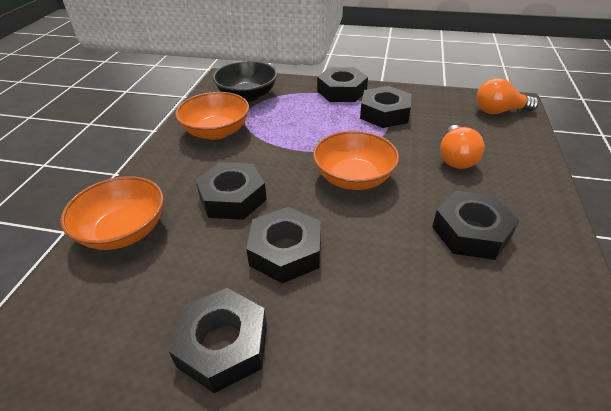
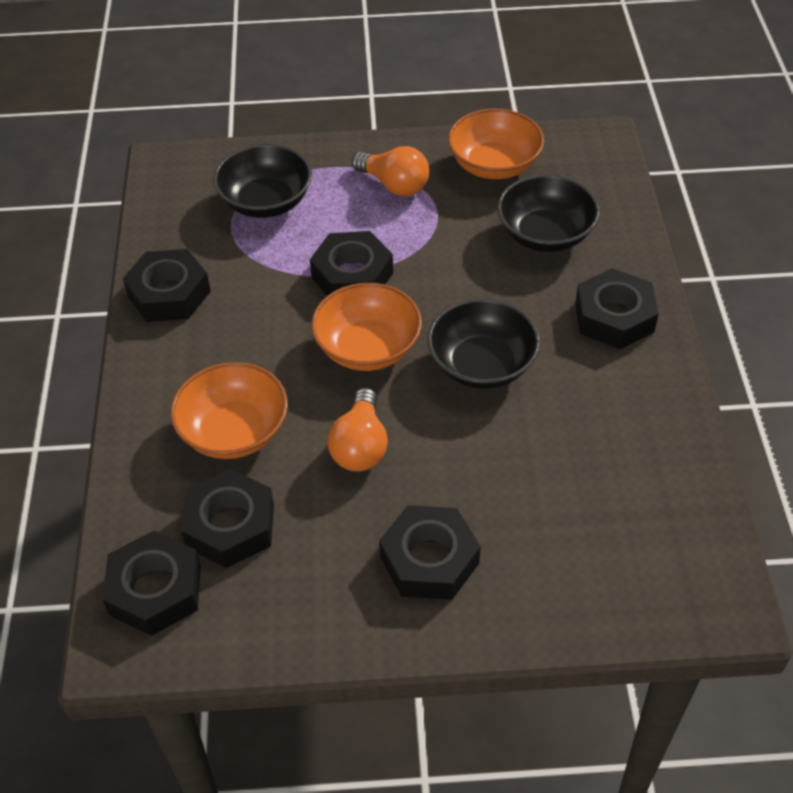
black bowl: 1 -> 3

